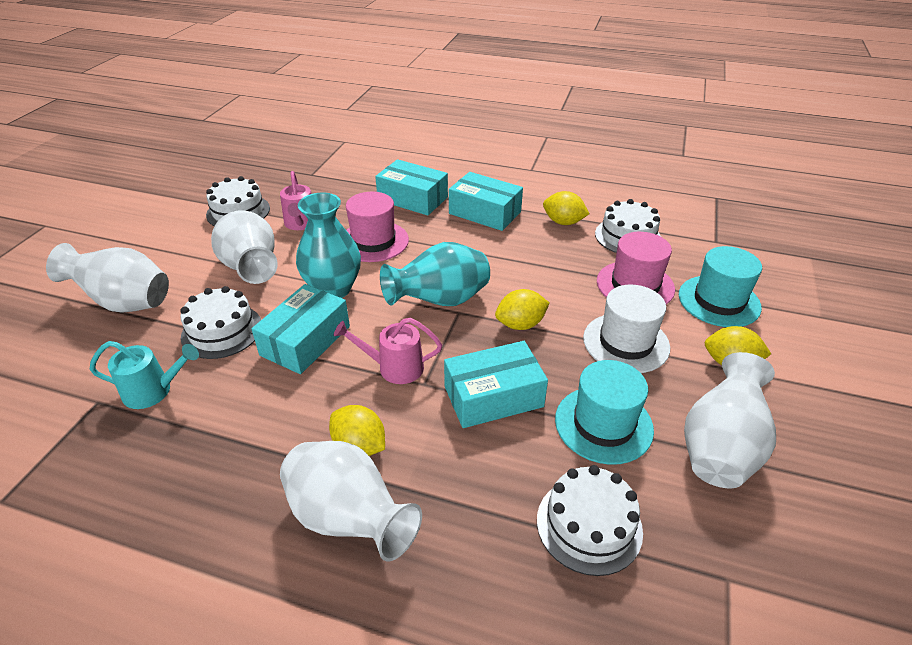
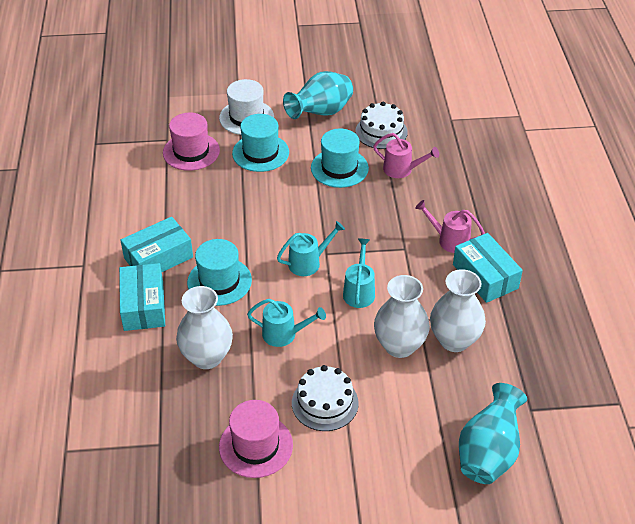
turquoise box: 4 -> 3
turquoise hat: 2 -> 3
turquoise watering can: 1 -> 3
white cake: 4 -> 2
white vase: 4 -> 3
yellow lemon: 4 -> 0

